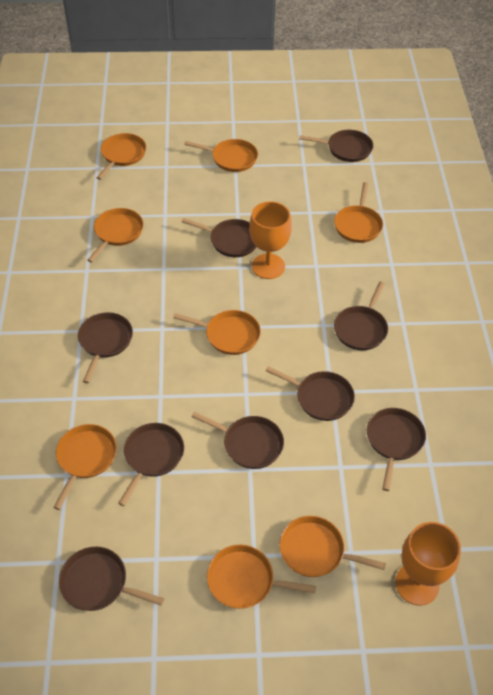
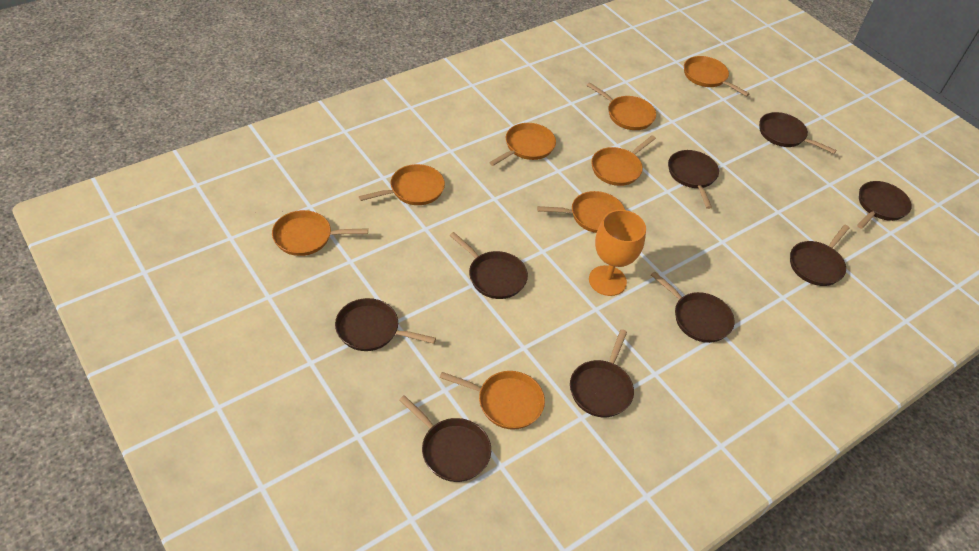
orange goblet: 2 -> 1

